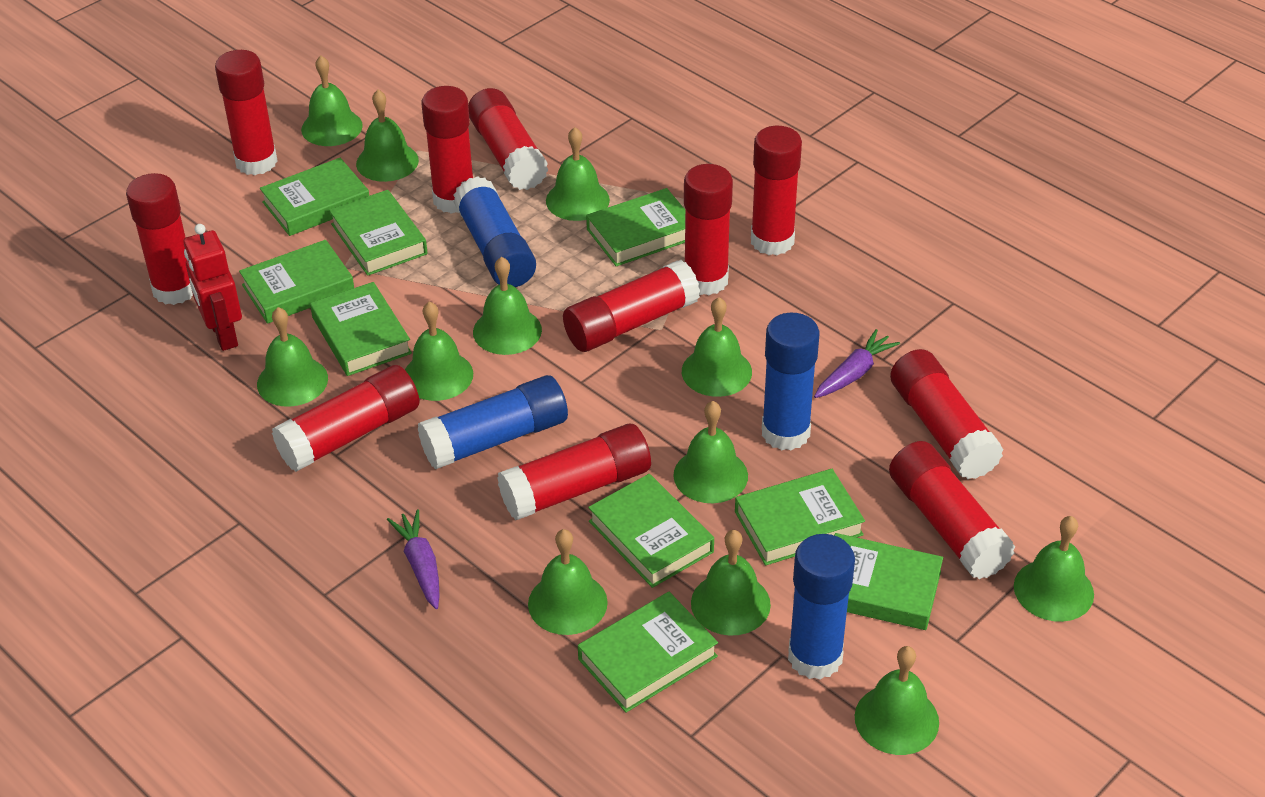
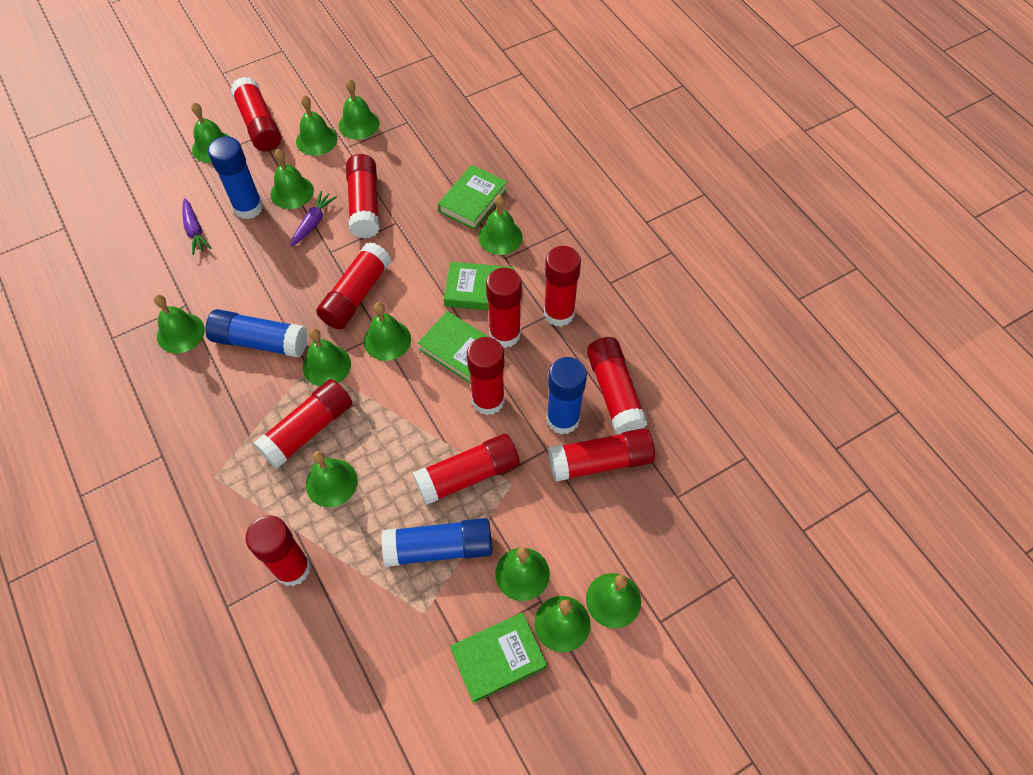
green book: 9 -> 4
red robot: 1 -> 0

